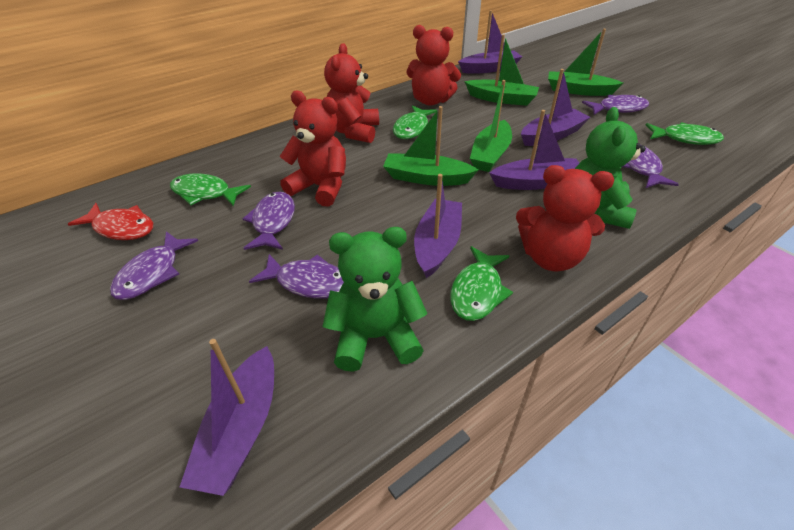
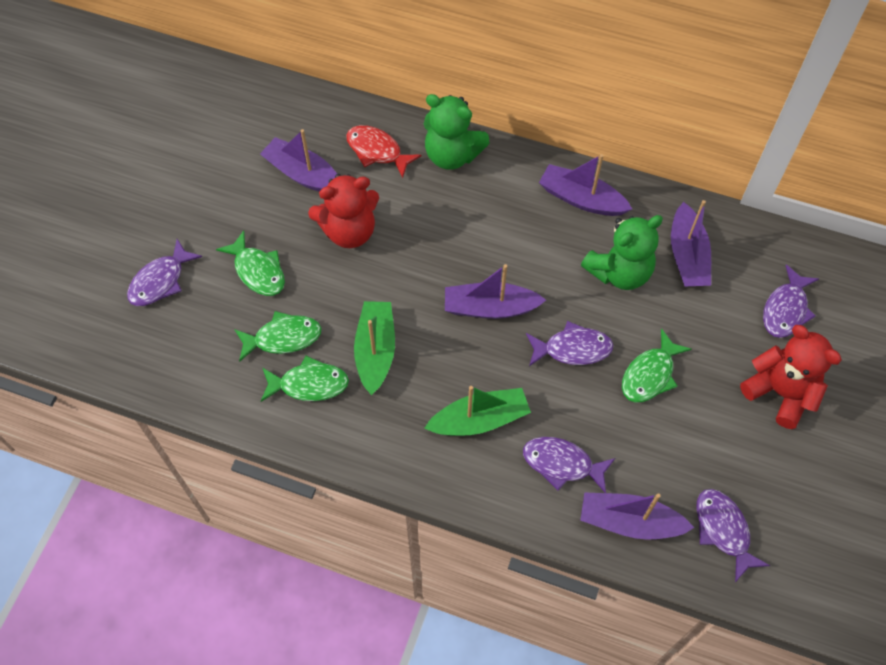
green boat: 4 -> 2
red teddy bear: 4 -> 2

